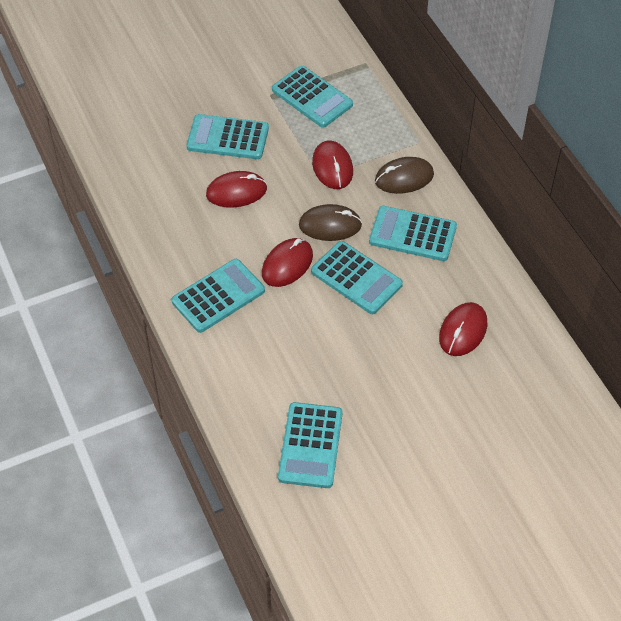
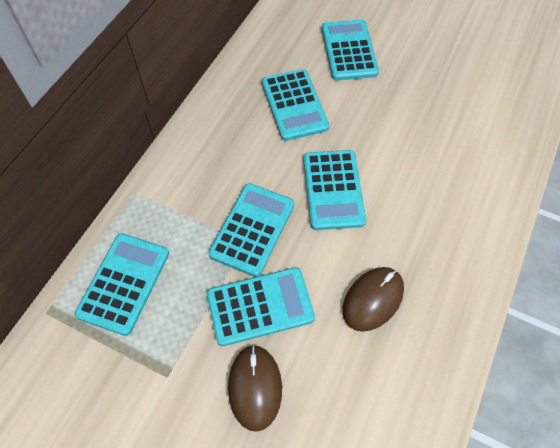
red mouse: 4 -> 0

